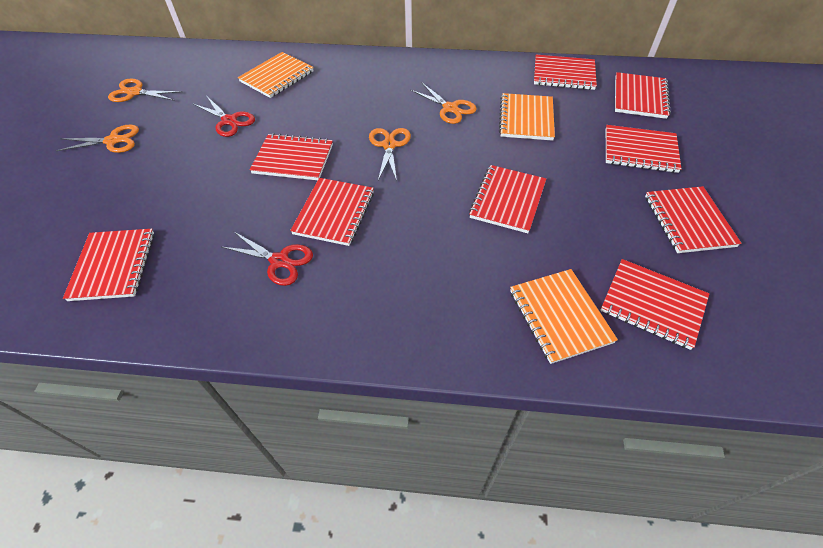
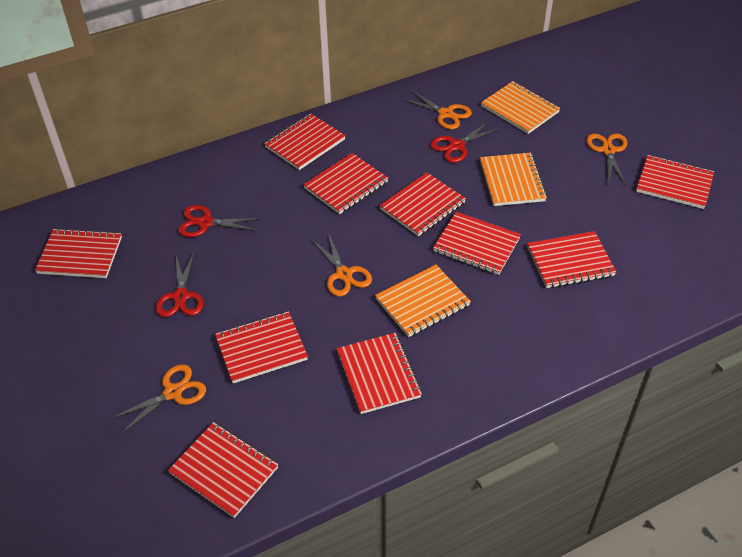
red notebook: 9 -> 10
red scissors: 2 -> 3

